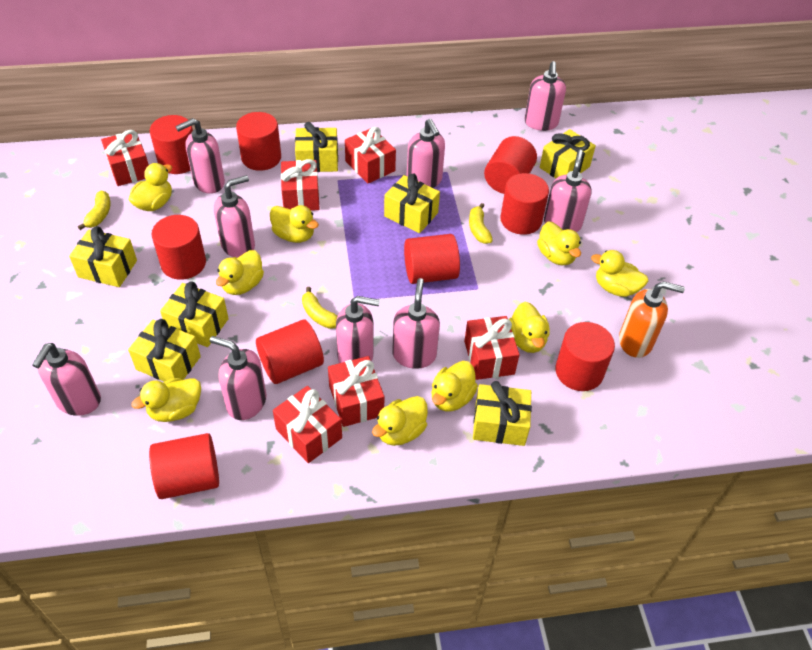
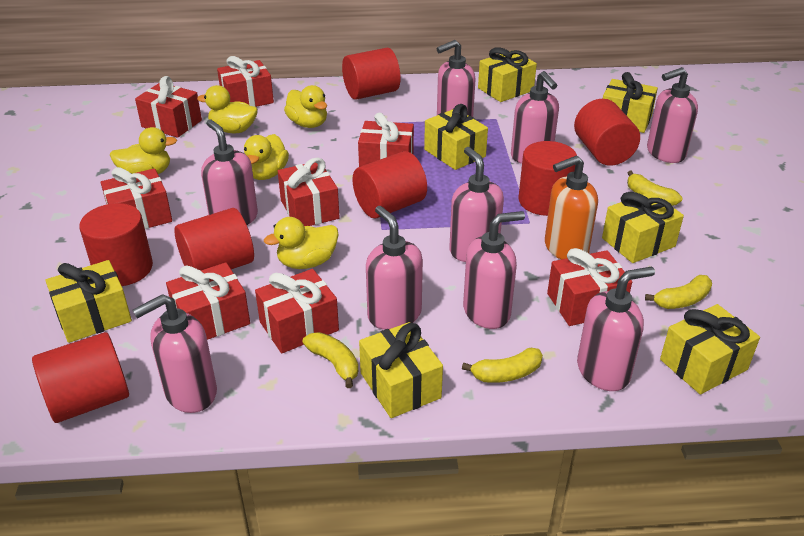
red cylinder: 9 -> 7
red gift: 6 -> 8
yellow banana: 3 -> 4
yellow duck: 9 -> 5

